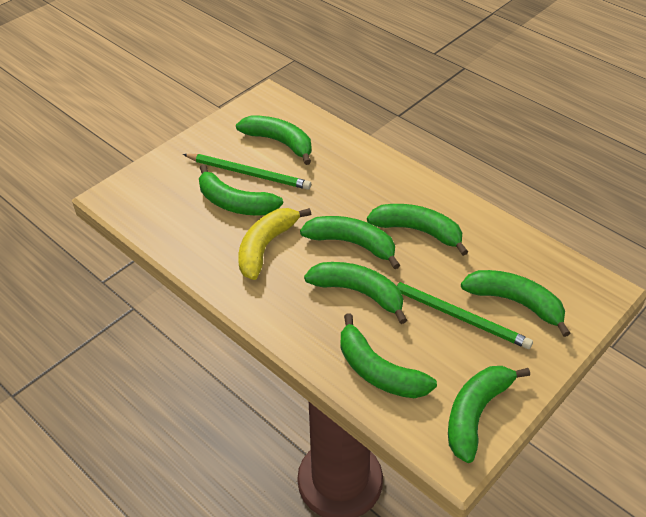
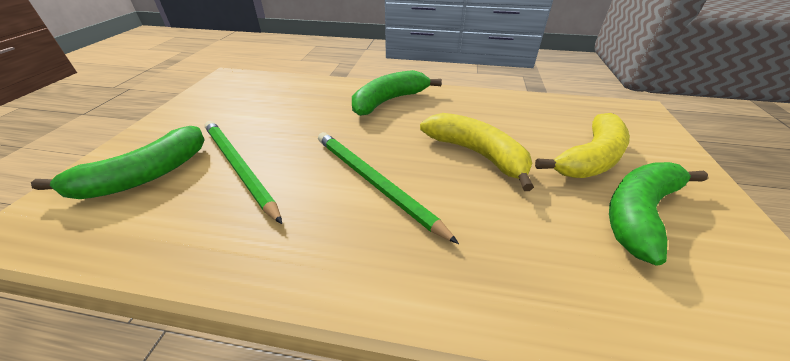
green banana: 8 -> 3
yellow banana: 1 -> 2

